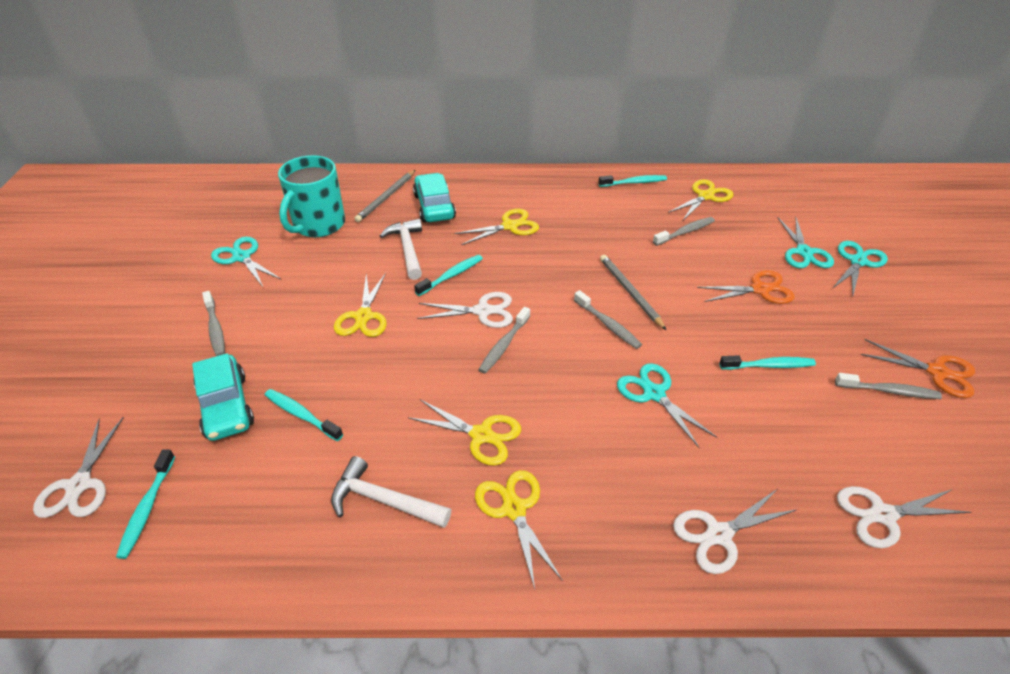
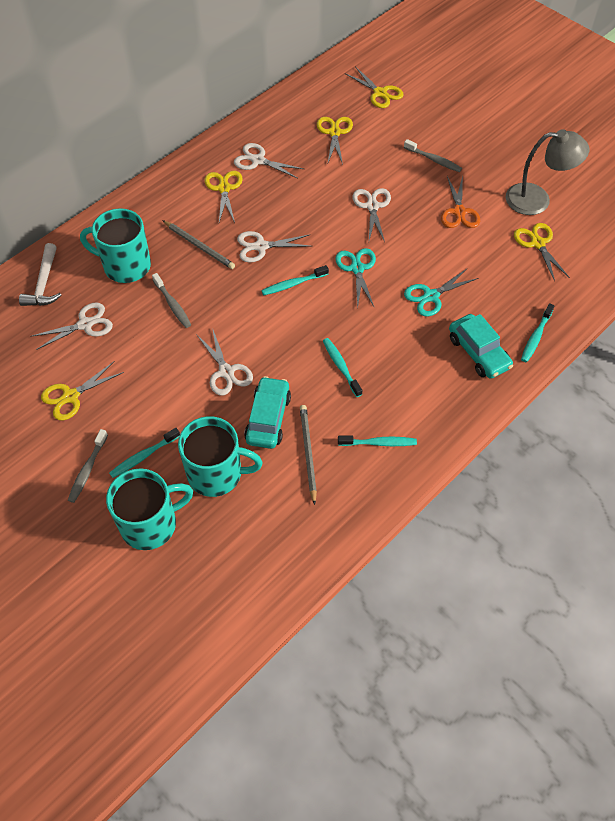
grey lamp: 0 -> 1
grey toothbrush: 5 -> 3
orange scissors: 2 -> 1
turquoise mug: 1 -> 3
turquoise scissors: 4 -> 2
white hammer: 2 -> 1
white scissors: 4 -> 5

